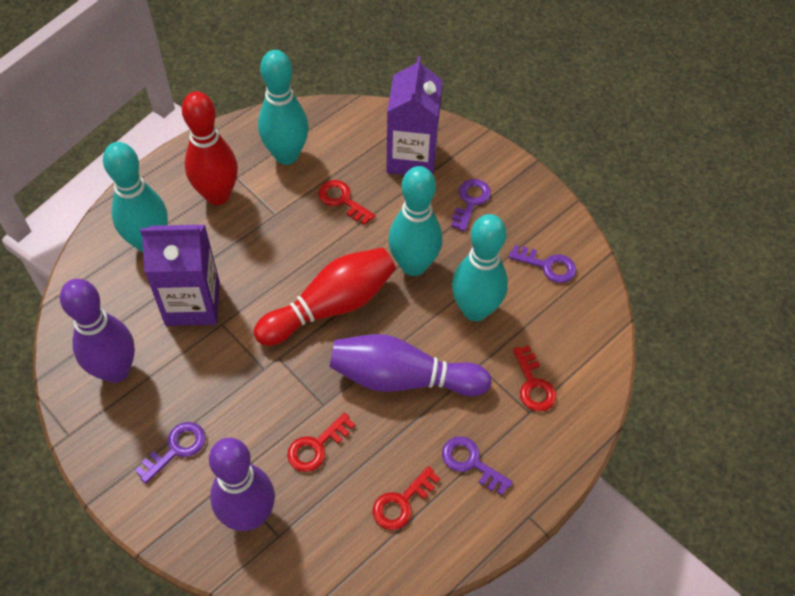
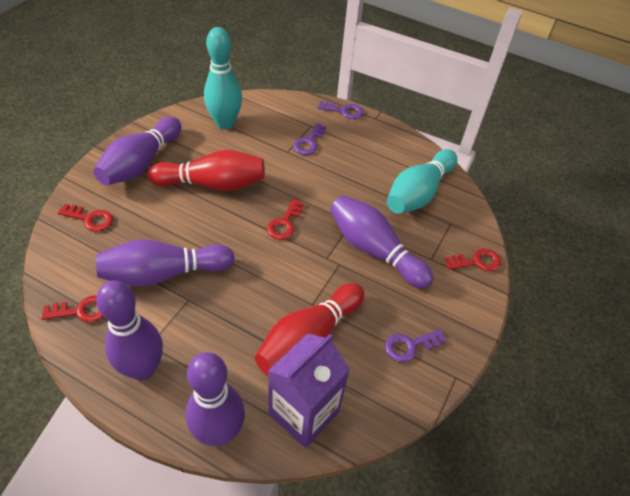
purple bowling pin: 3 -> 5
purple carton: 2 -> 1
purple key: 4 -> 3
turquoise bowling pin: 4 -> 2

